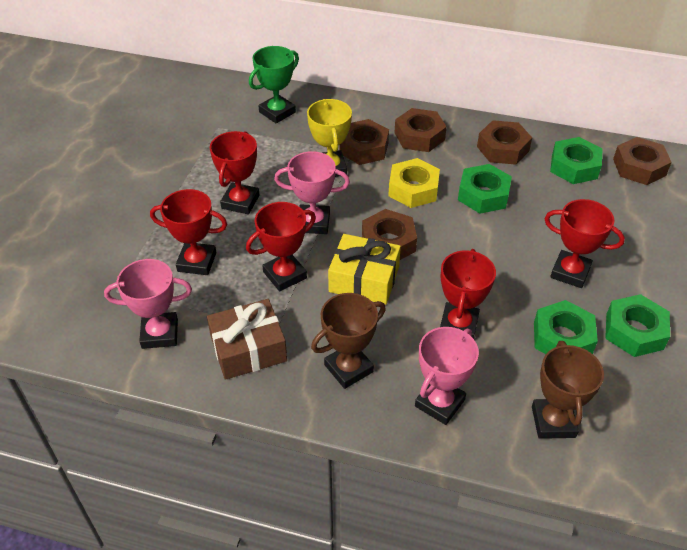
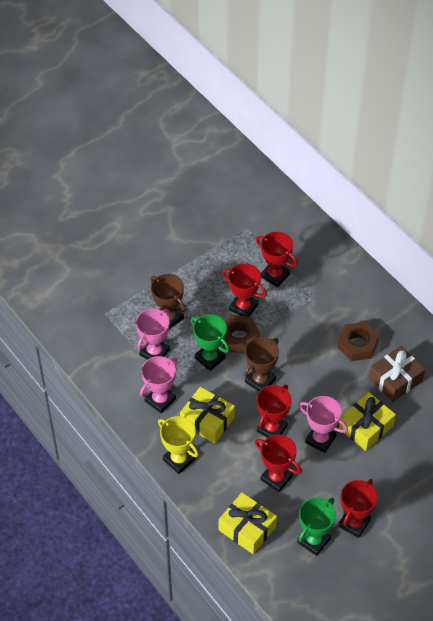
brown nut: 5 -> 2
green nut: 4 -> 0
green trophy: 1 -> 2
yellow gift: 1 -> 3
yellow nut: 1 -> 0

